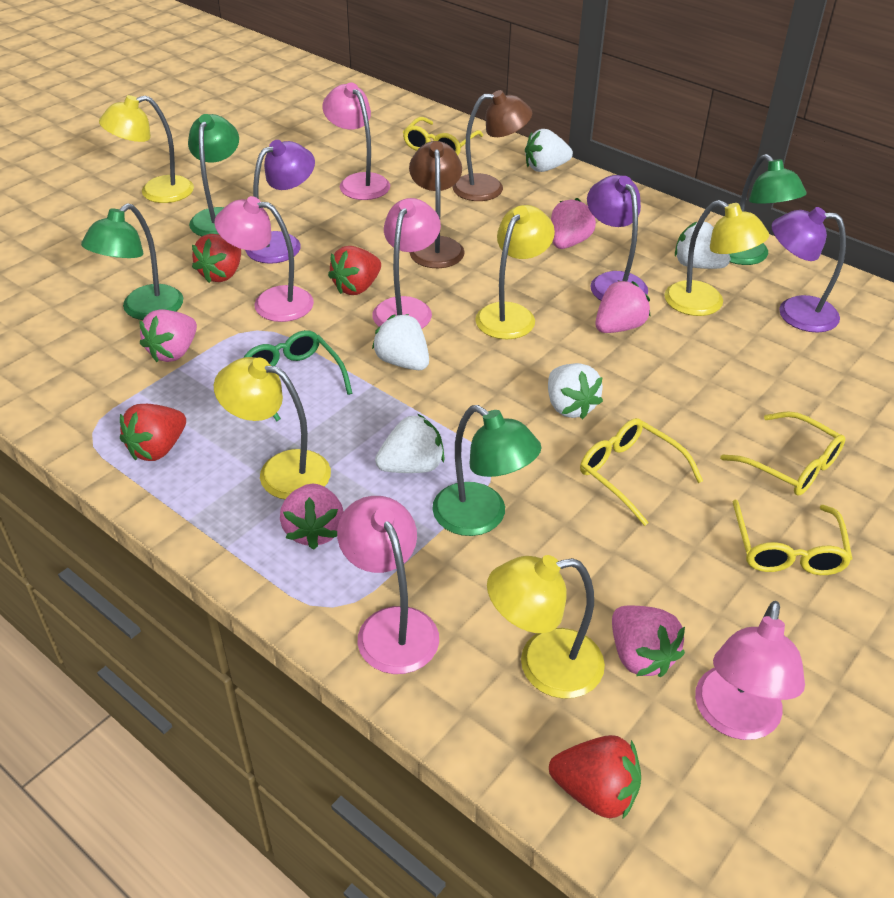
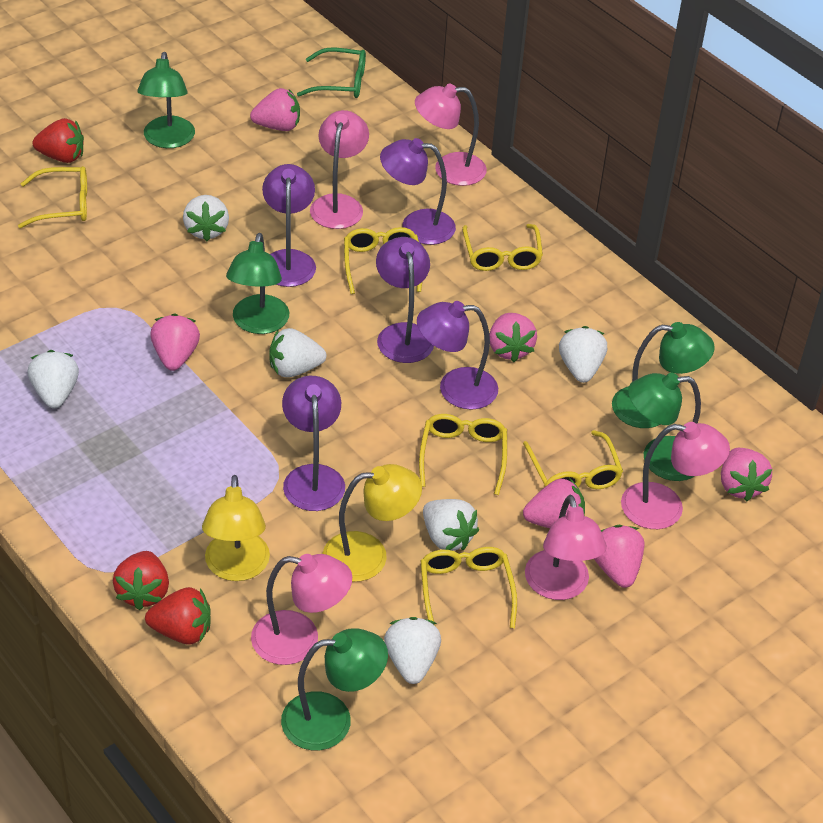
brown lamp: 2 -> 0
green lamp: 4 -> 5
pink strawberry: 5 -> 6
purple lamp: 3 -> 5
red strawberry: 4 -> 3
white strawberry: 5 -> 6
yellow glasses: 4 -> 6
yellow lamp: 5 -> 2

